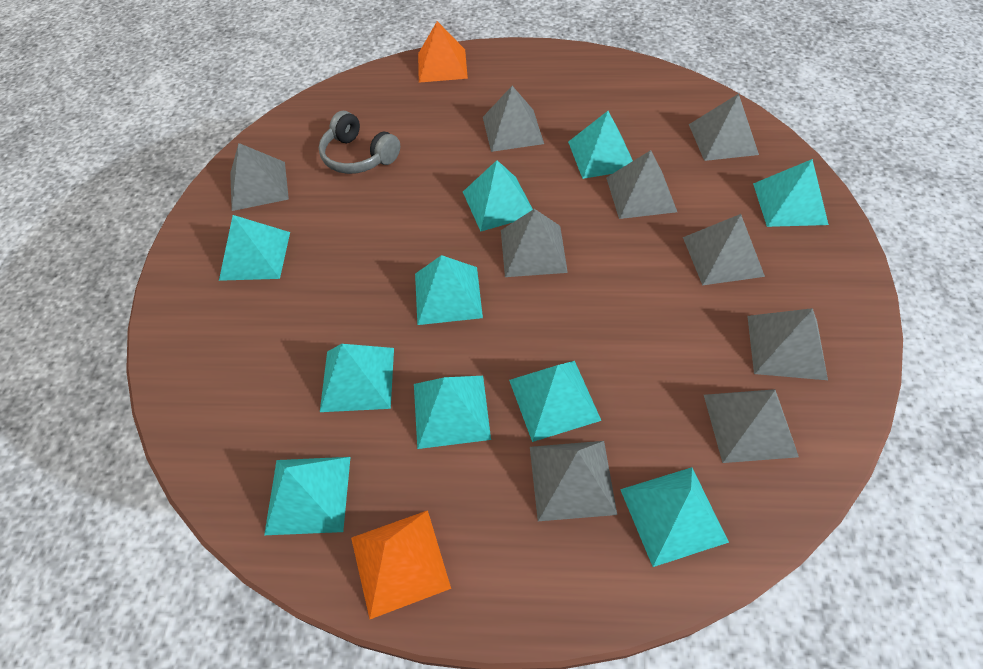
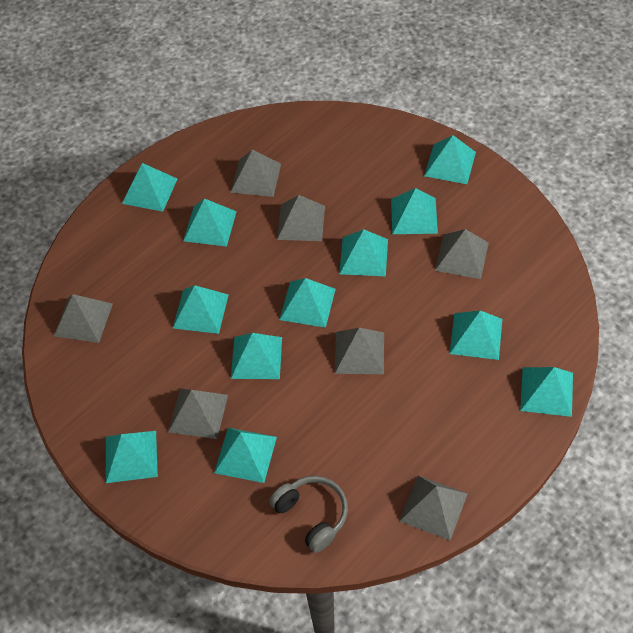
grey pyramid: 9 -> 7
orange pyramid: 2 -> 0
turquoise pyramid: 10 -> 12

